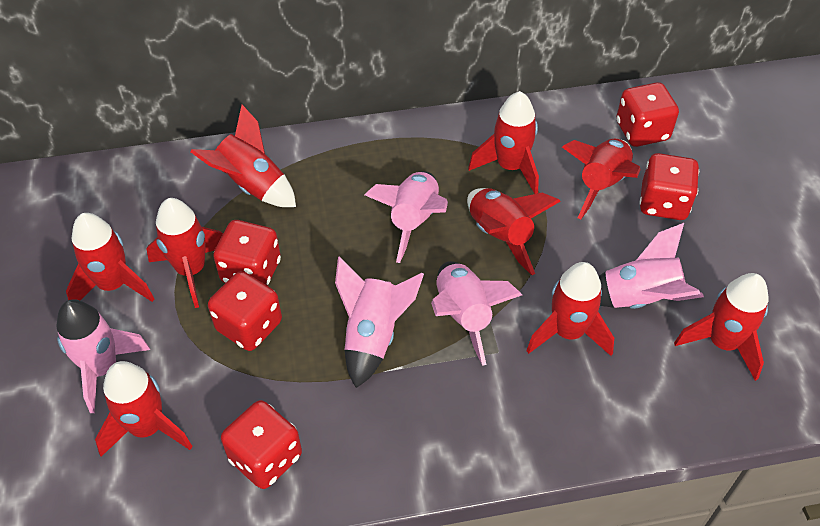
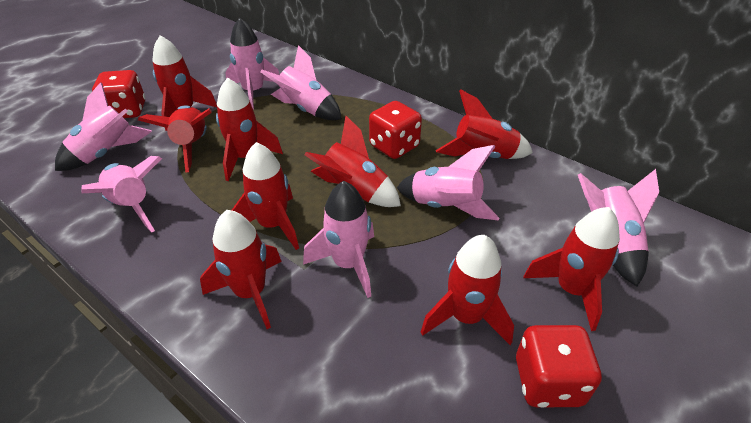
pink rocket: 5 -> 7
red dice: 5 -> 3

